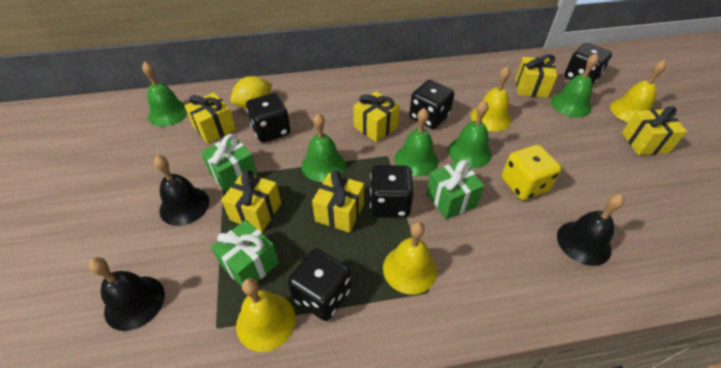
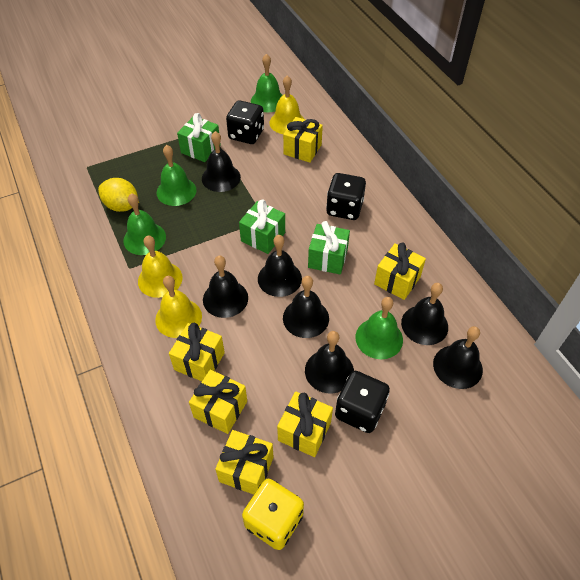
black bell: 3 -> 7
black dice: 5 -> 3
green bell: 5 -> 4
yellow bell: 4 -> 3

